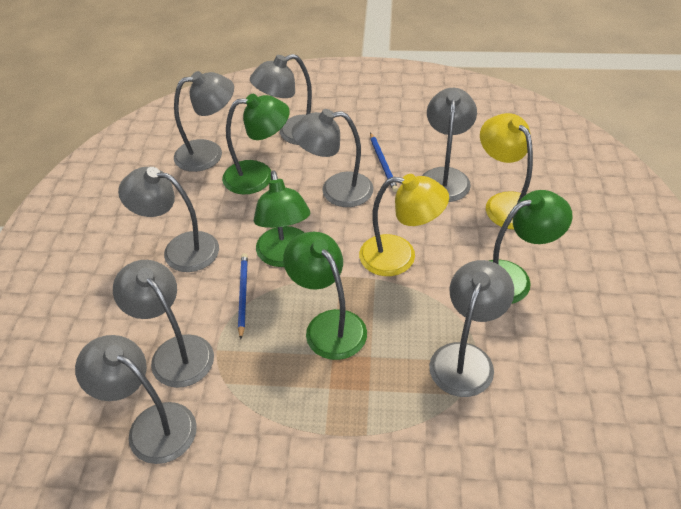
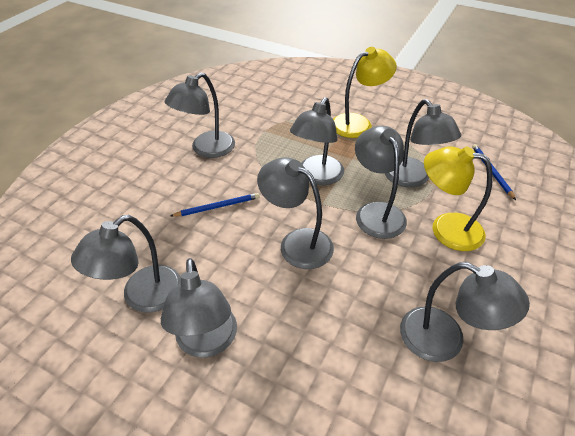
green lamp: 4 -> 0

